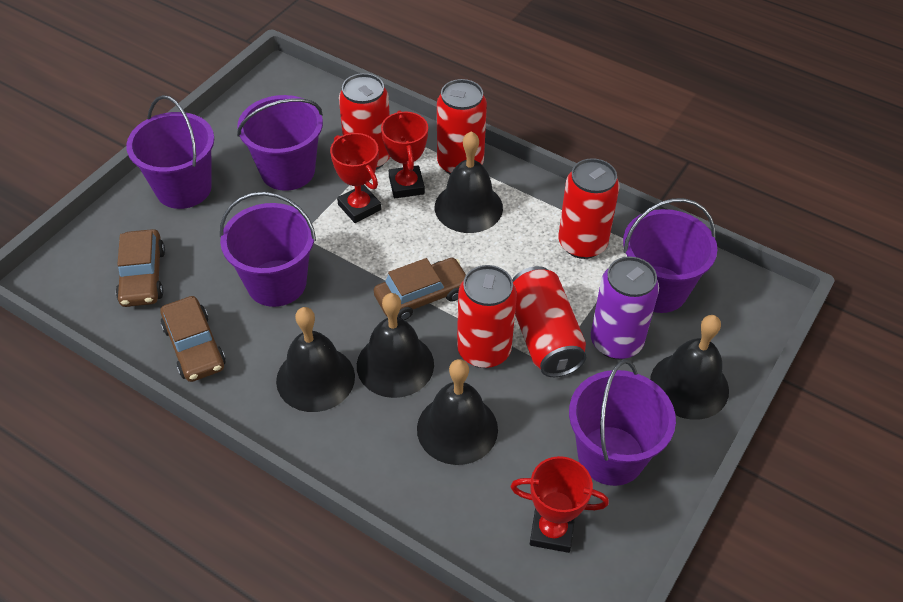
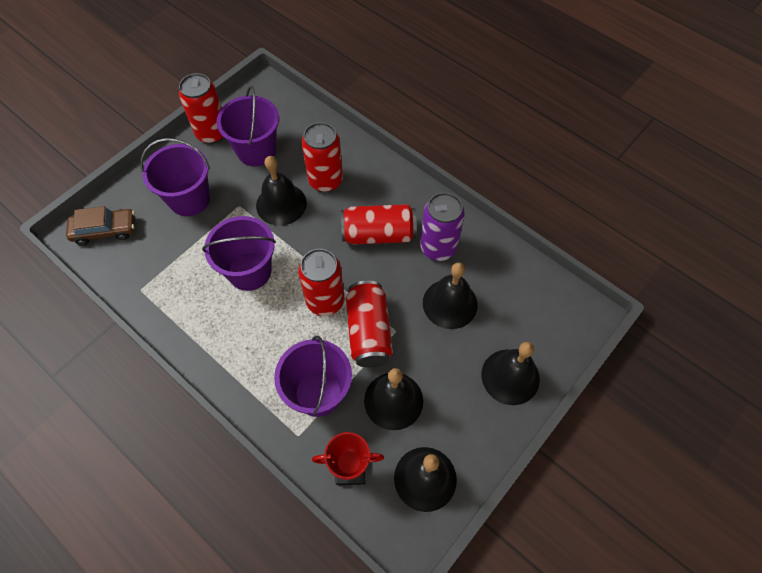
brown car: 3 -> 1
purple bucket: 5 -> 4
red trophy: 3 -> 1

